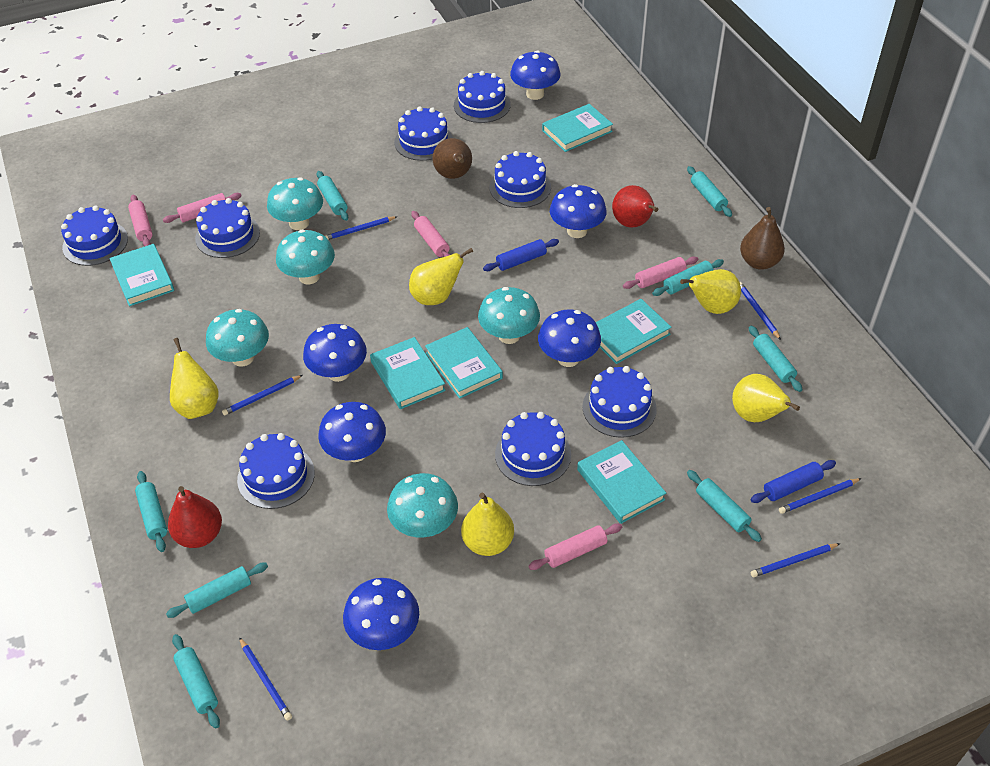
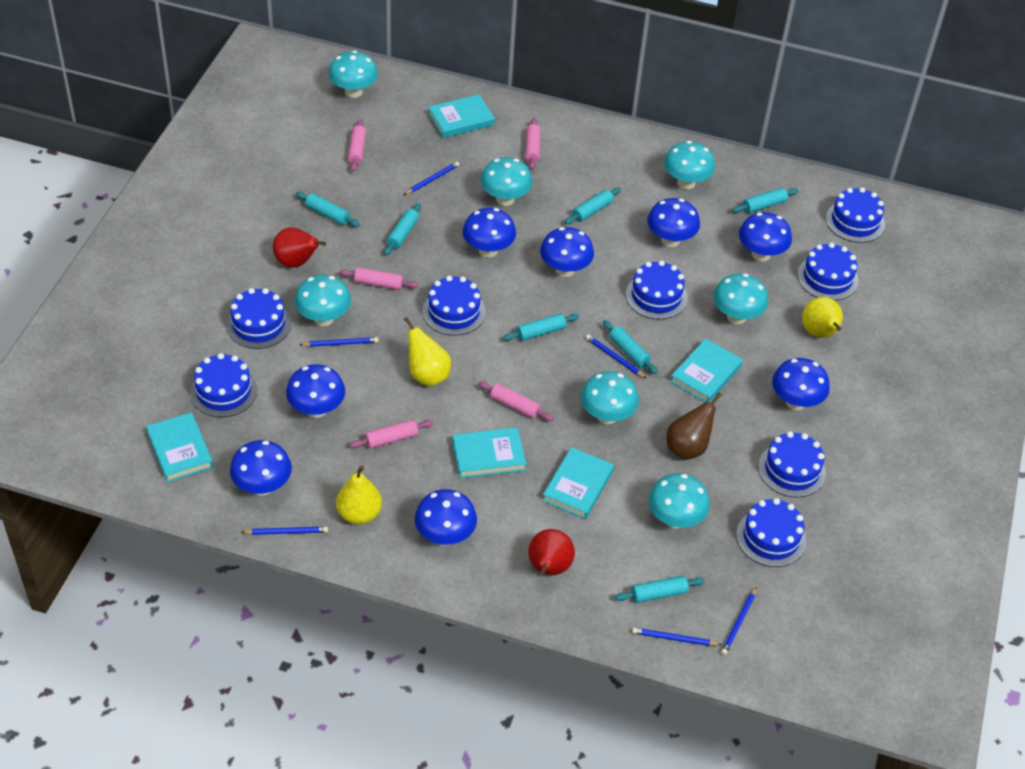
blue mushroom: 6 -> 8
blue rolling pin: 2 -> 0
brown pear: 2 -> 1
turquoise book: 6 -> 5
turquoise mushroom: 5 -> 7
turquoise rolling pin: 8 -> 7
yellow pear: 5 -> 3

